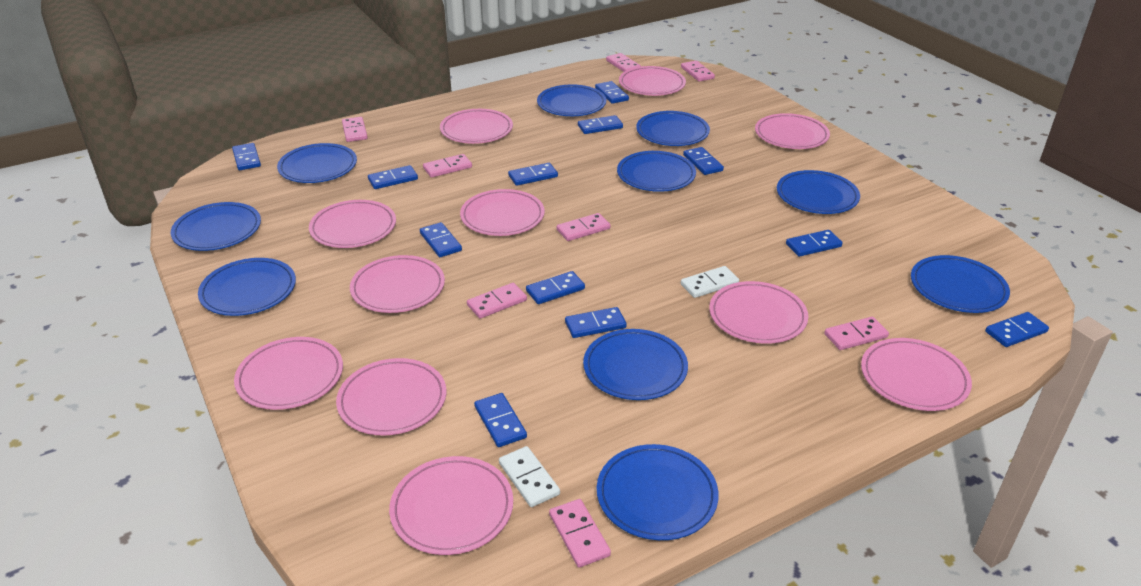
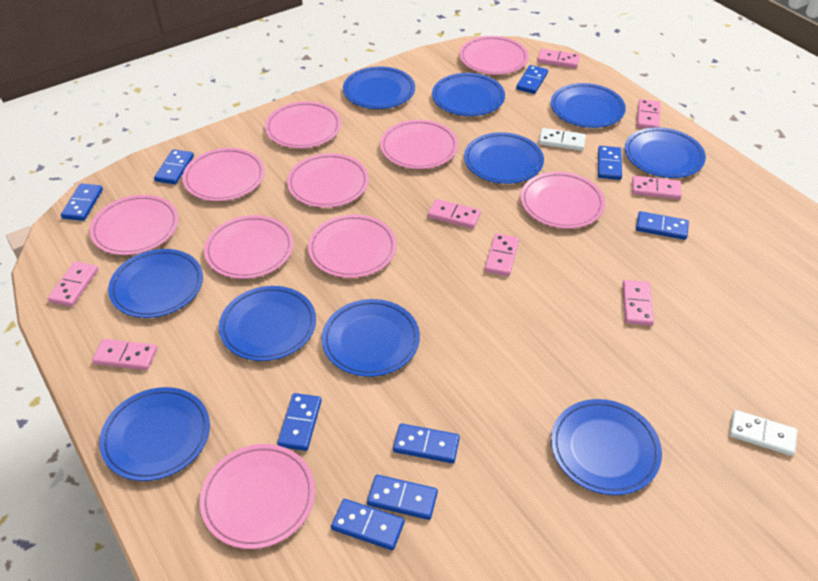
blue domino: 12 -> 9
pink plate: 11 -> 10

